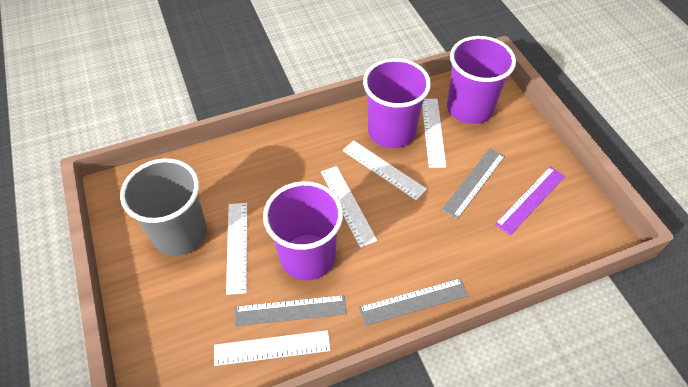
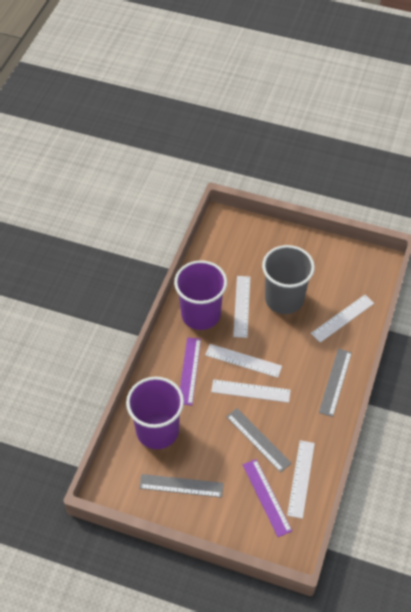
purple cup: 3 -> 2
purple ruler: 1 -> 2

